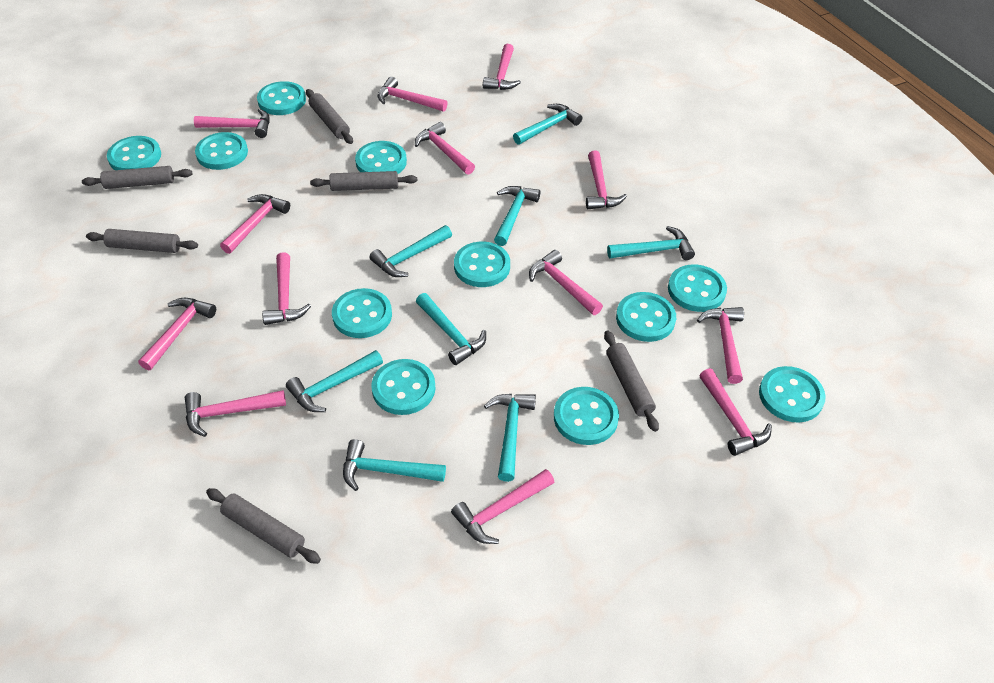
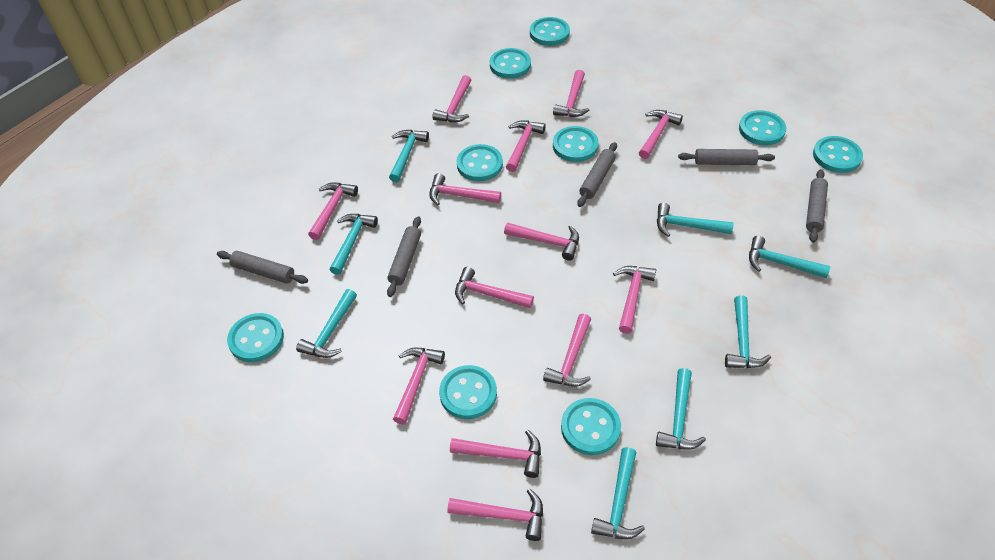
grey rolling pin: 6 -> 5
turquoise button: 11 -> 9

